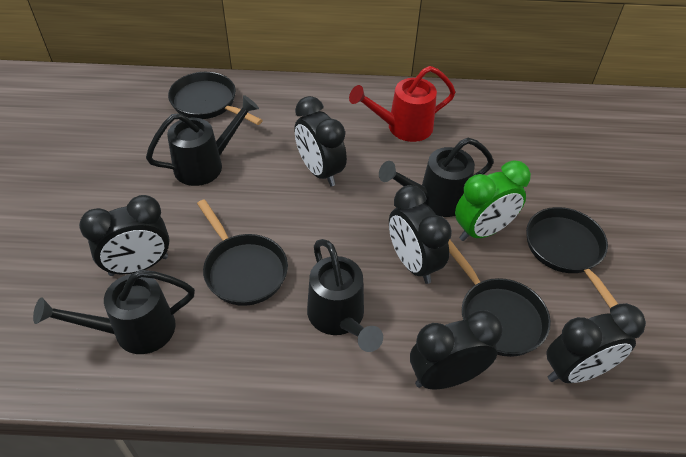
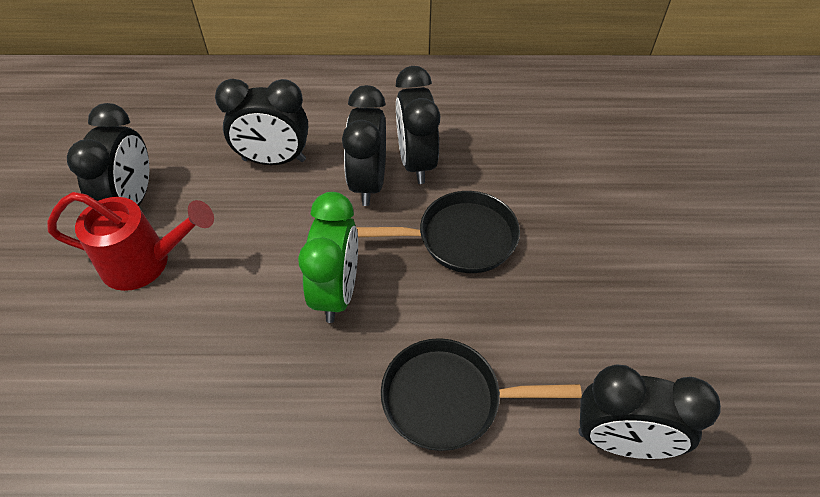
black pan: 4 -> 2
black watering can: 4 -> 0

